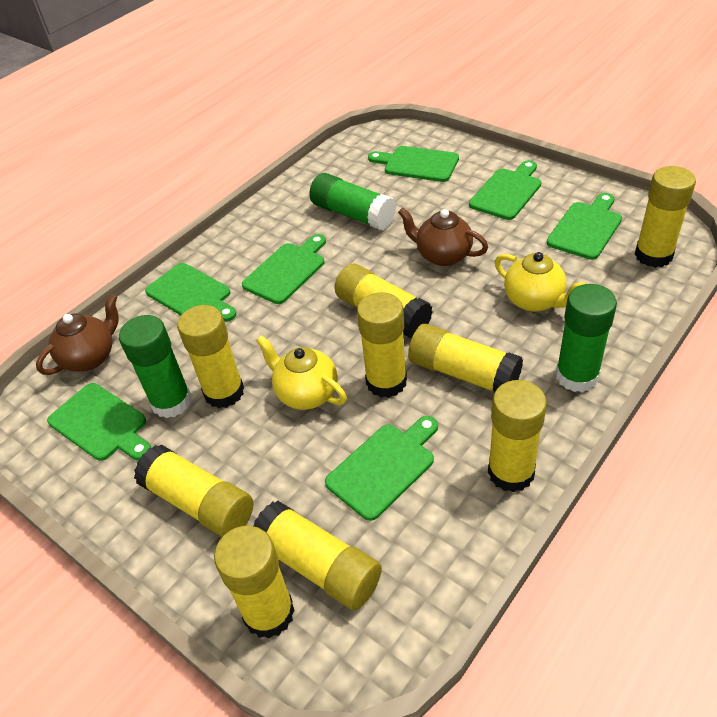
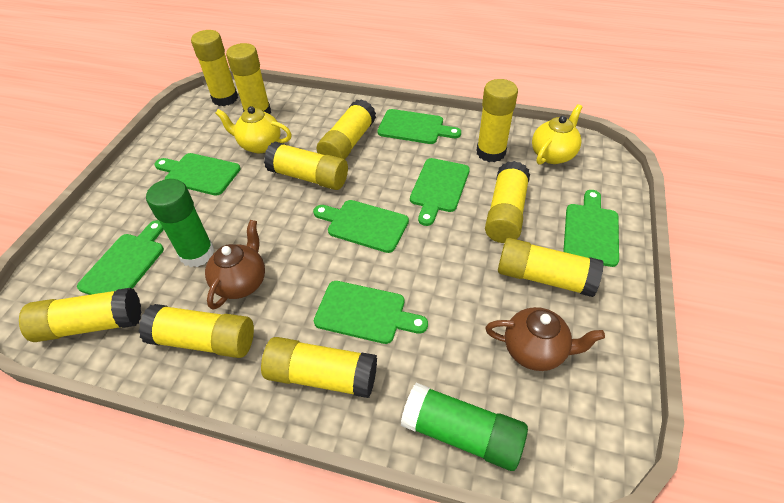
green glue stick: 3 -> 2
yellow glue stick: 9 -> 10

